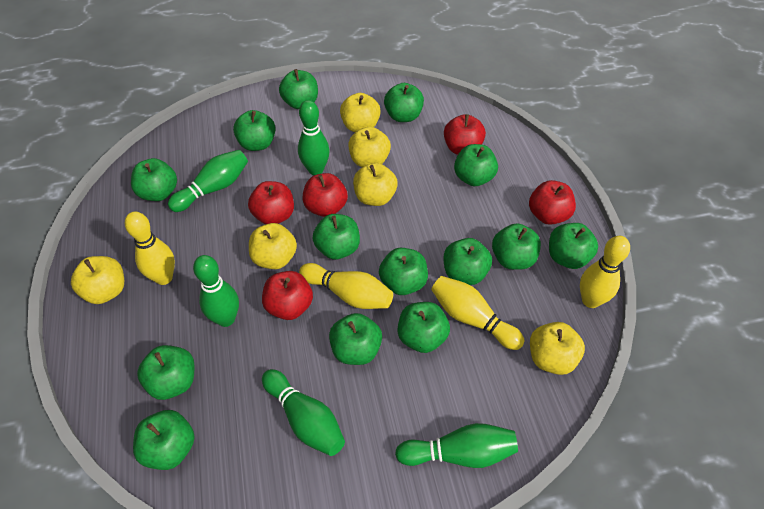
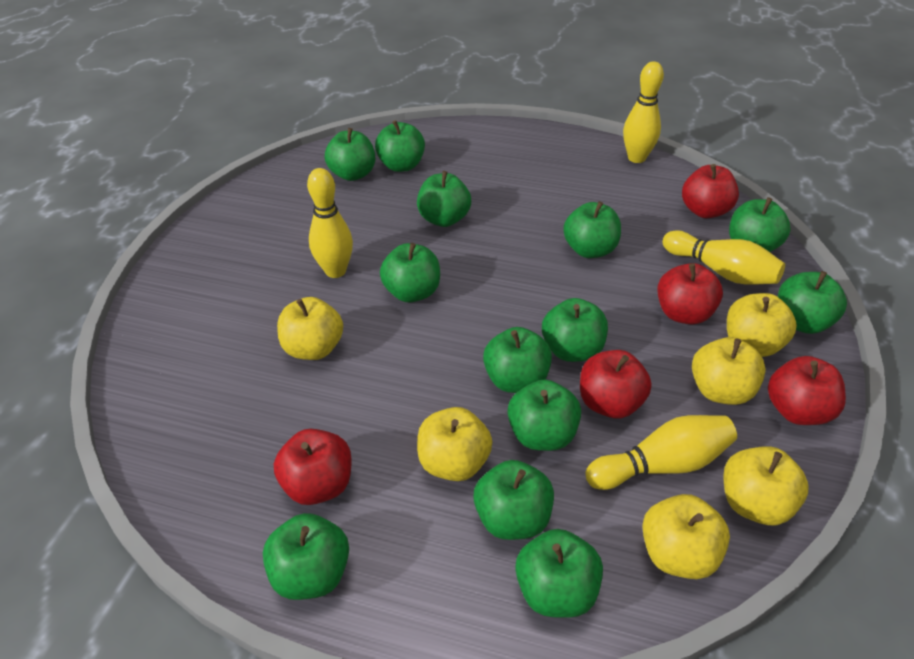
green apple: 14 -> 13
green bowling pin: 5 -> 0

